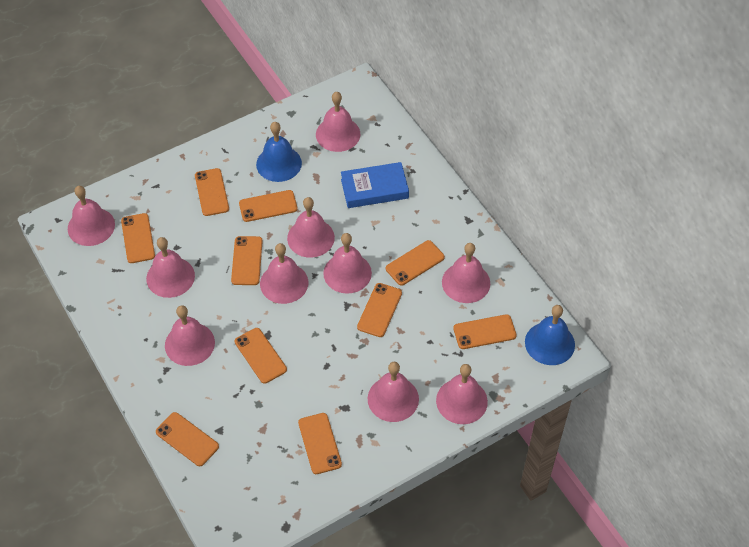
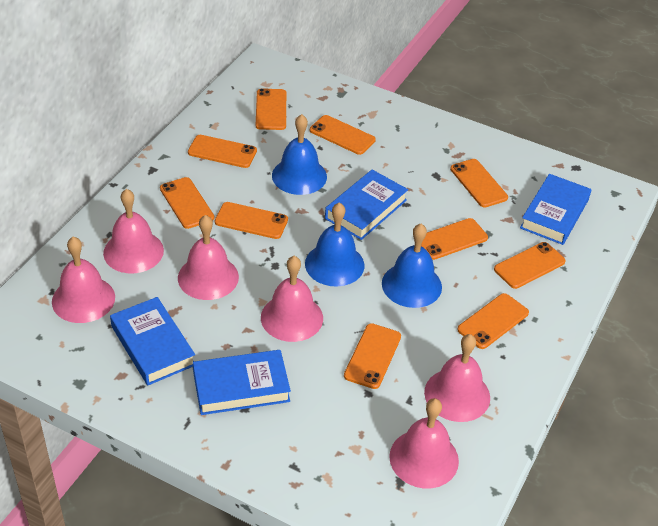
blue bell: 2 -> 3
blue book: 1 -> 4
pink bell: 10 -> 6

